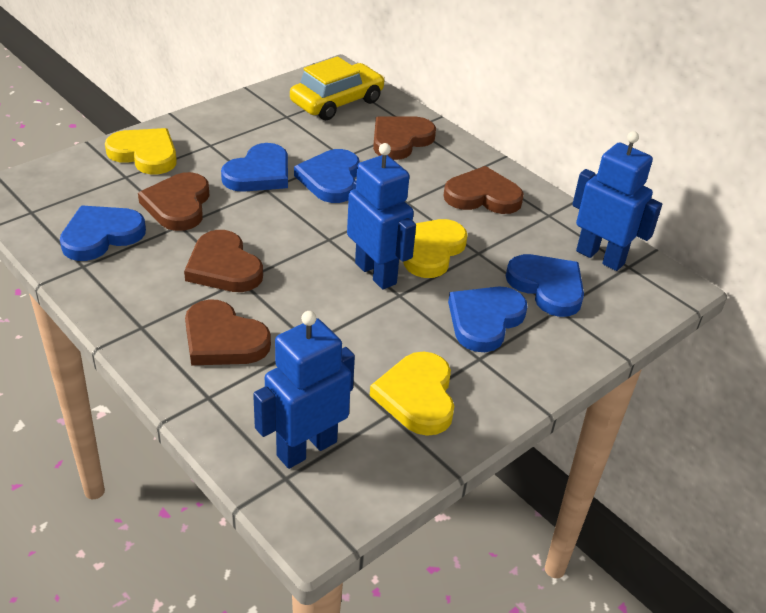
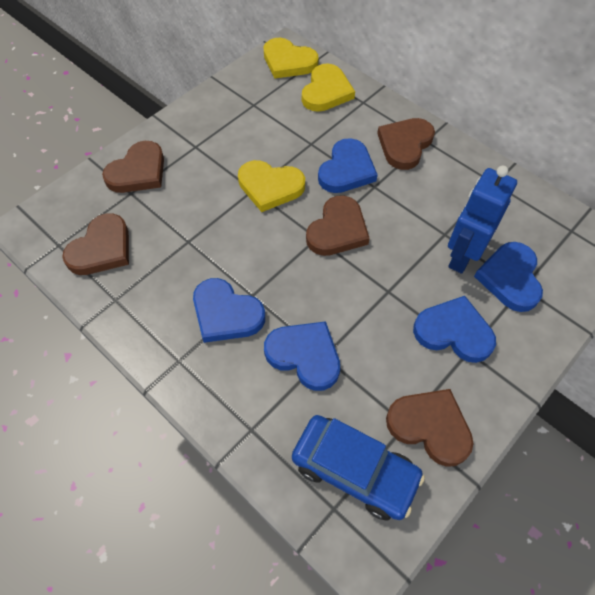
blue car: 0 -> 1
blue robot: 3 -> 1
yellow car: 1 -> 0

